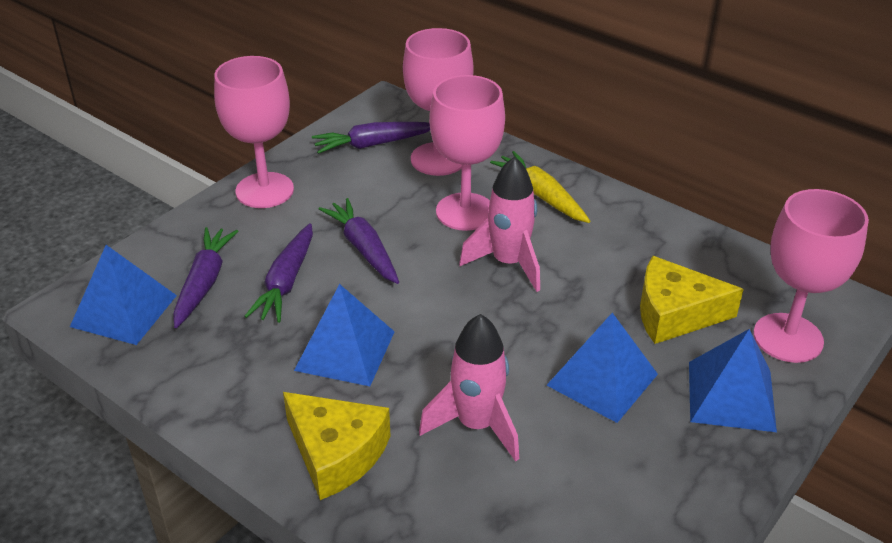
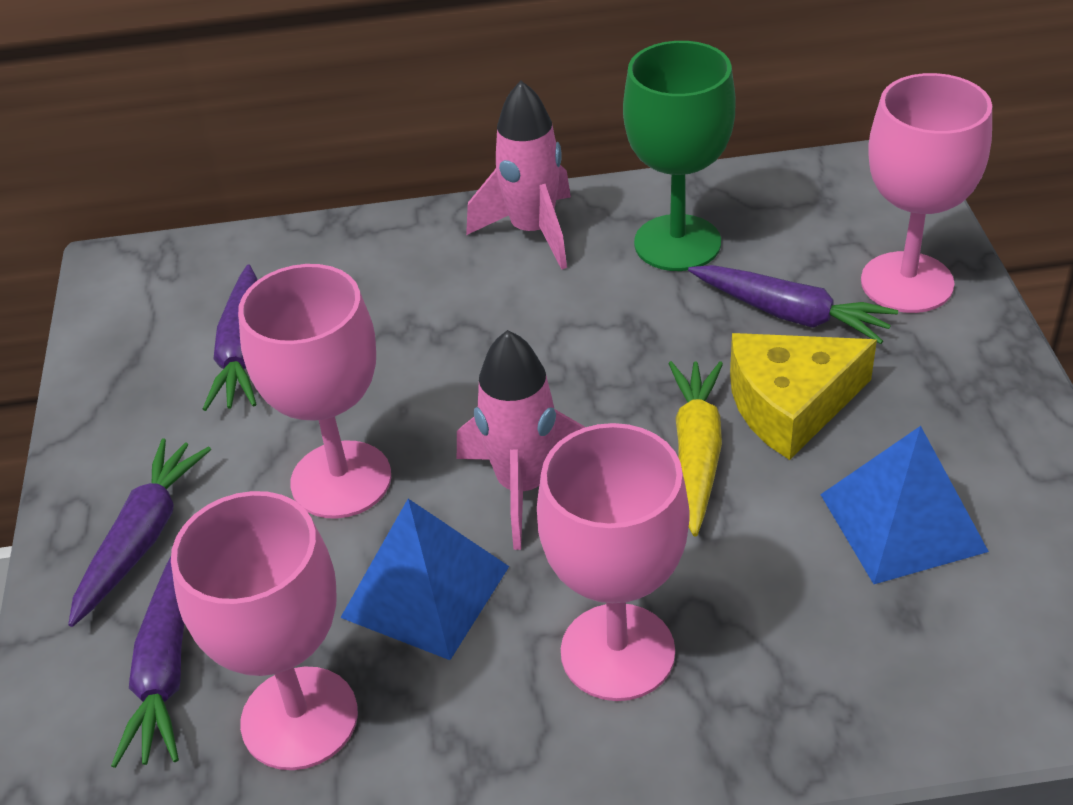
blue pyramid: 4 -> 2
green goblet: 0 -> 1
yellow cheese: 2 -> 1

